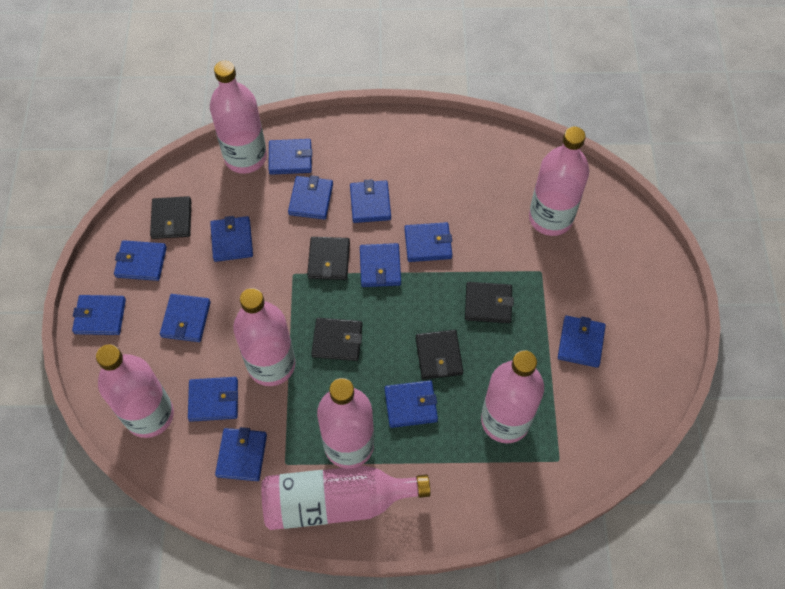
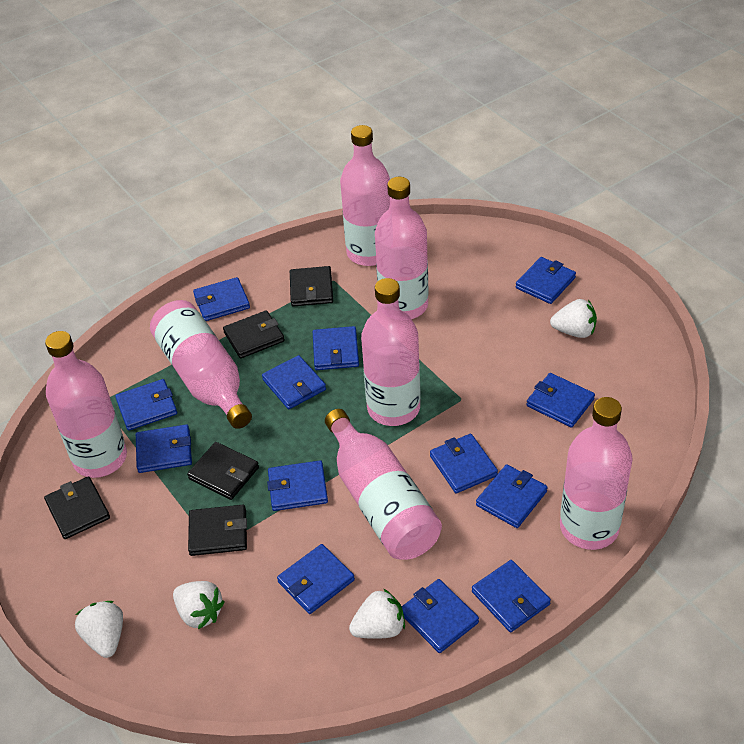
white strawberry: 0 -> 4

